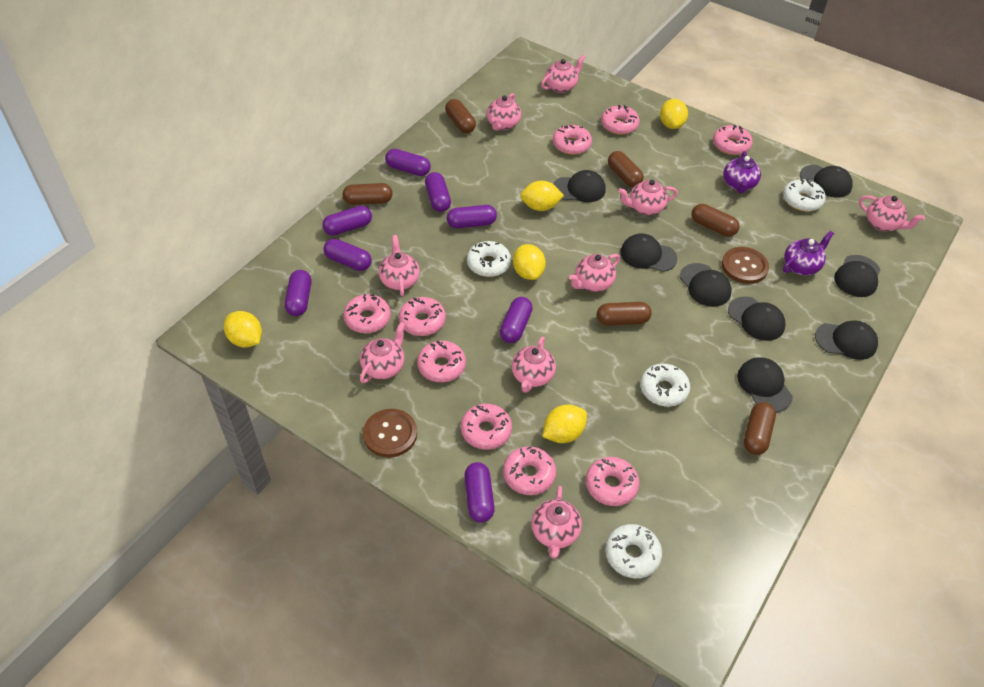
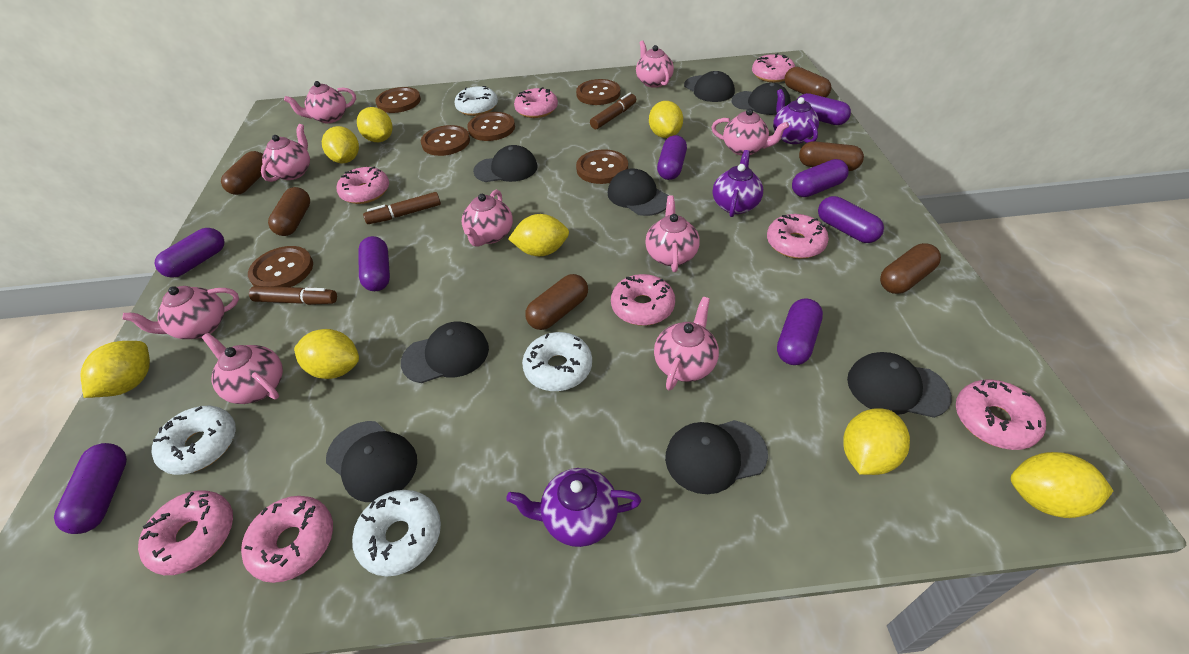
brown button: 2 -> 6
brown marker: 0 -> 3
pink donut: 9 -> 8
purple teapot: 2 -> 3
yellow lemon: 5 -> 8

